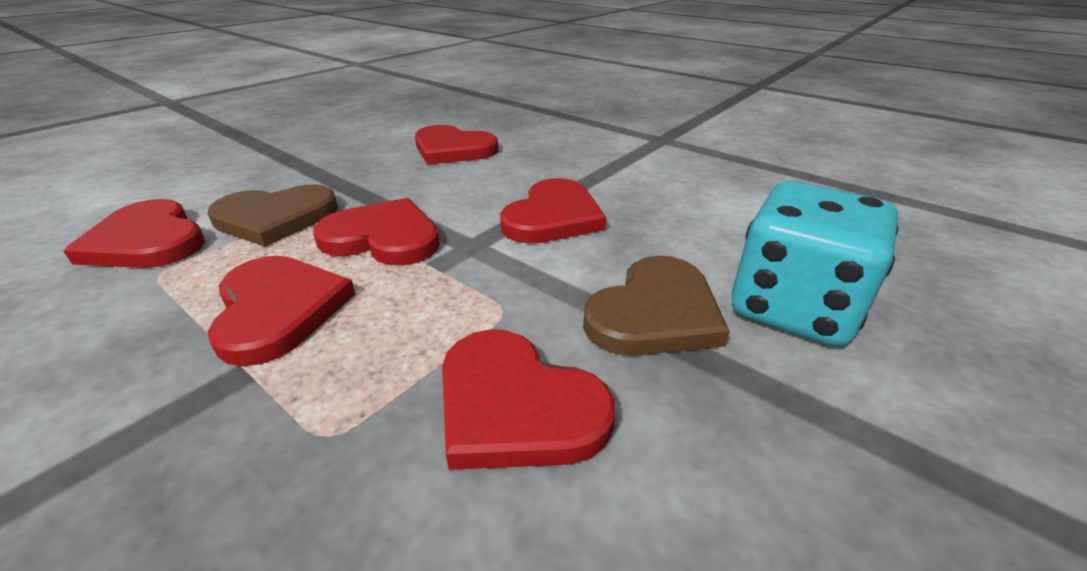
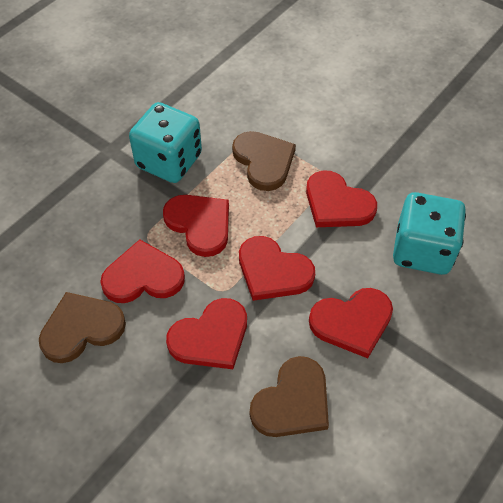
brown heart: 2 -> 3
turquoise dice: 1 -> 2

